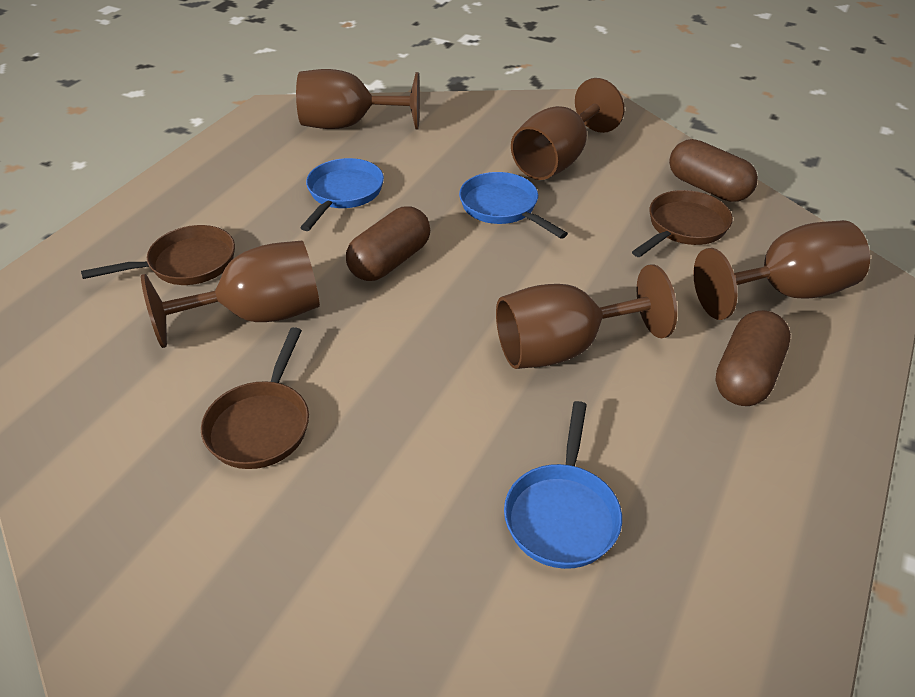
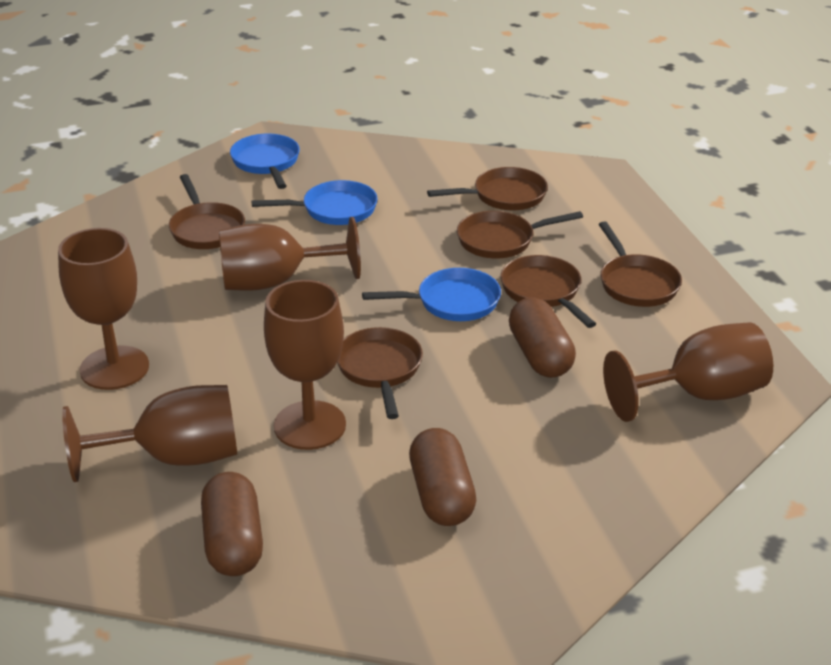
brown pan: 3 -> 6

